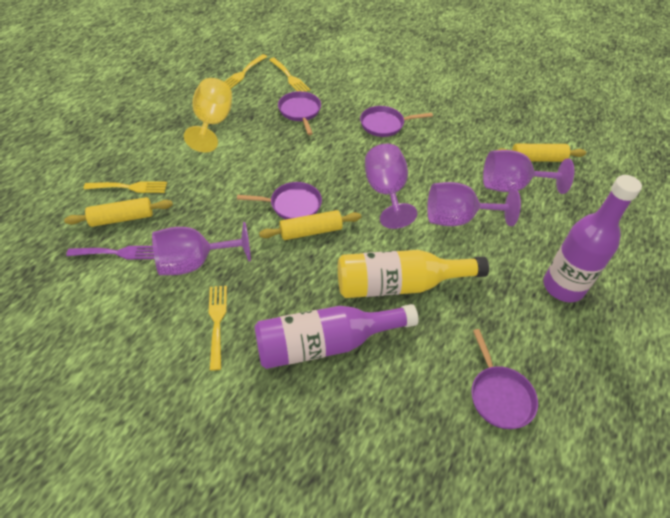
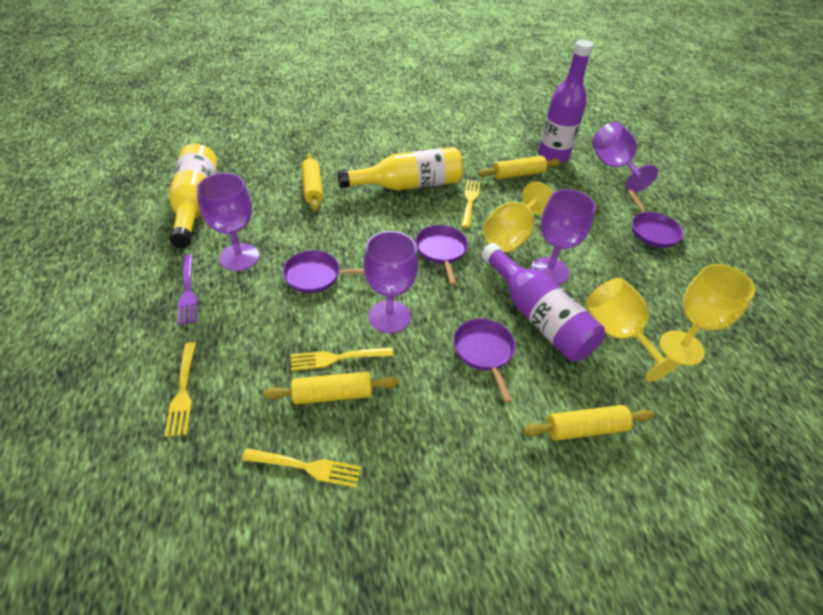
yellow bottle: 1 -> 2
yellow goblet: 1 -> 3
yellow rolling pin: 3 -> 4

